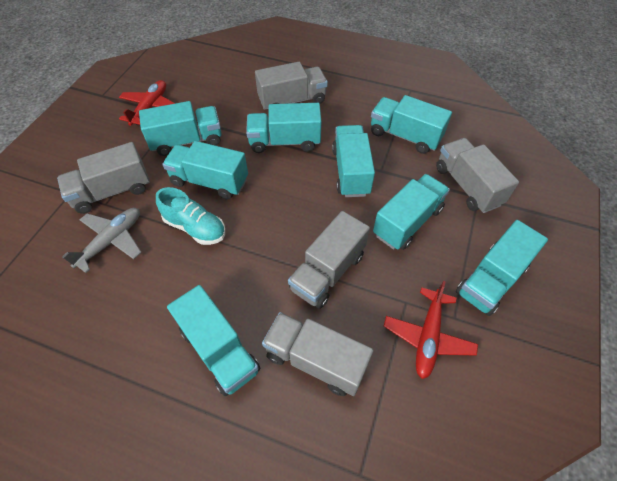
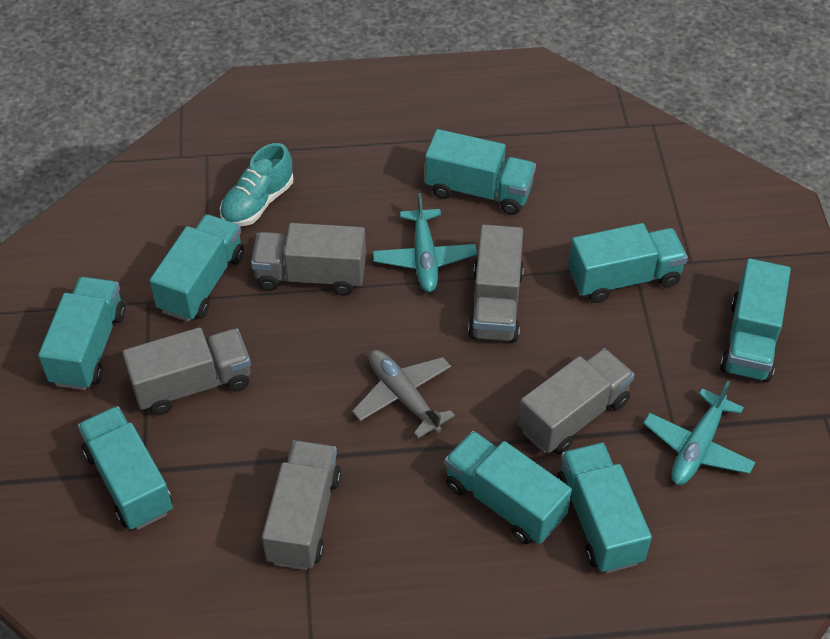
red plane: 2 -> 0
turquoise plane: 0 -> 2

